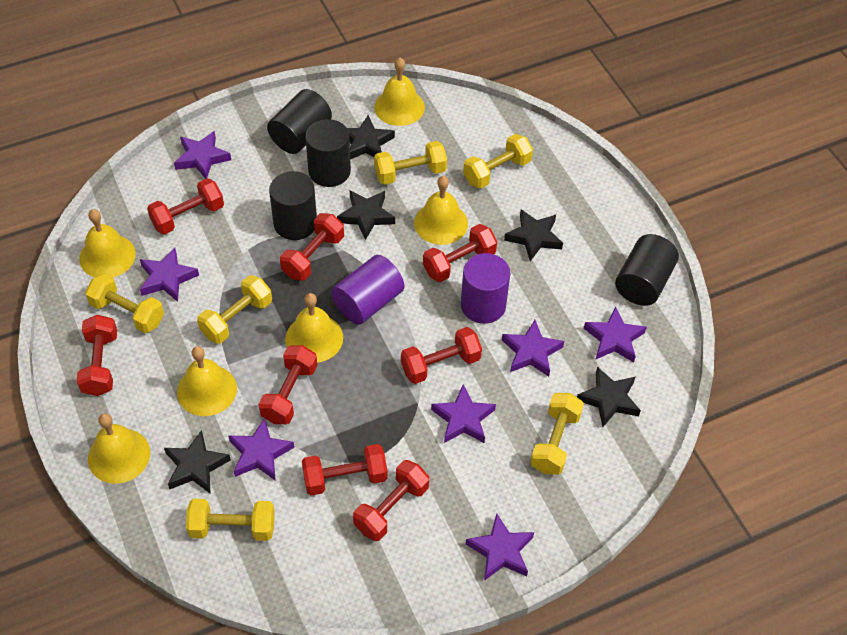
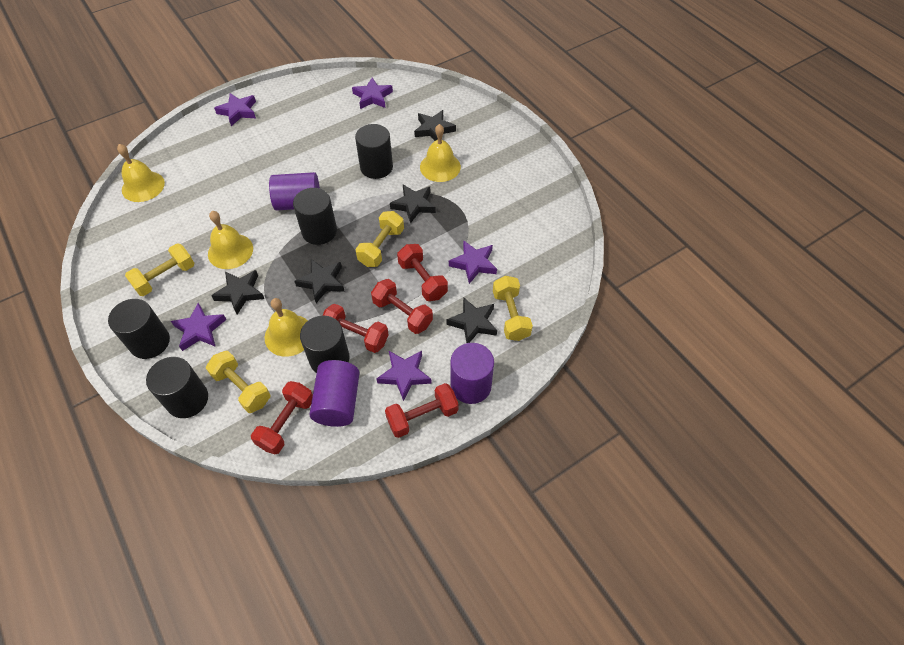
black cylinder: 4 -> 5
purple cylinder: 2 -> 3
purple star: 7 -> 5
red dumbbell: 8 -> 5
yellow bell: 6 -> 4
yellow dumbbell: 6 -> 4

